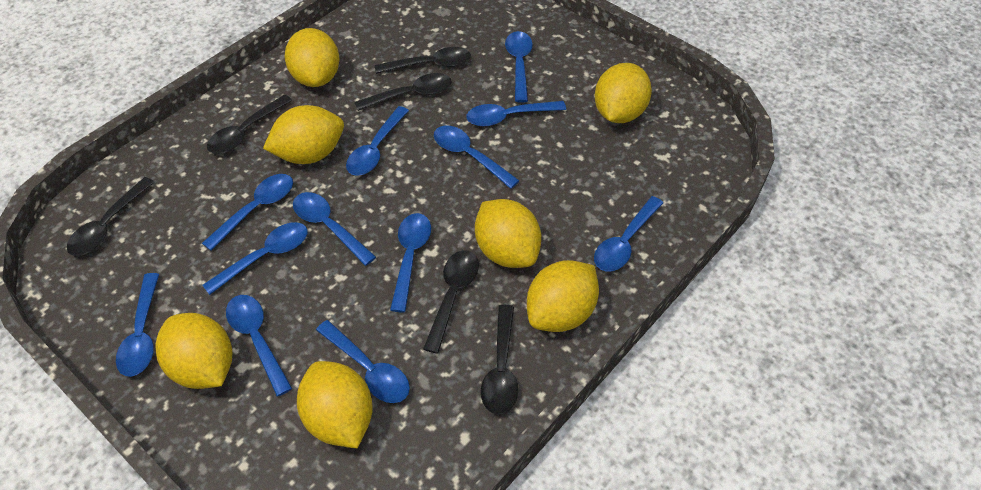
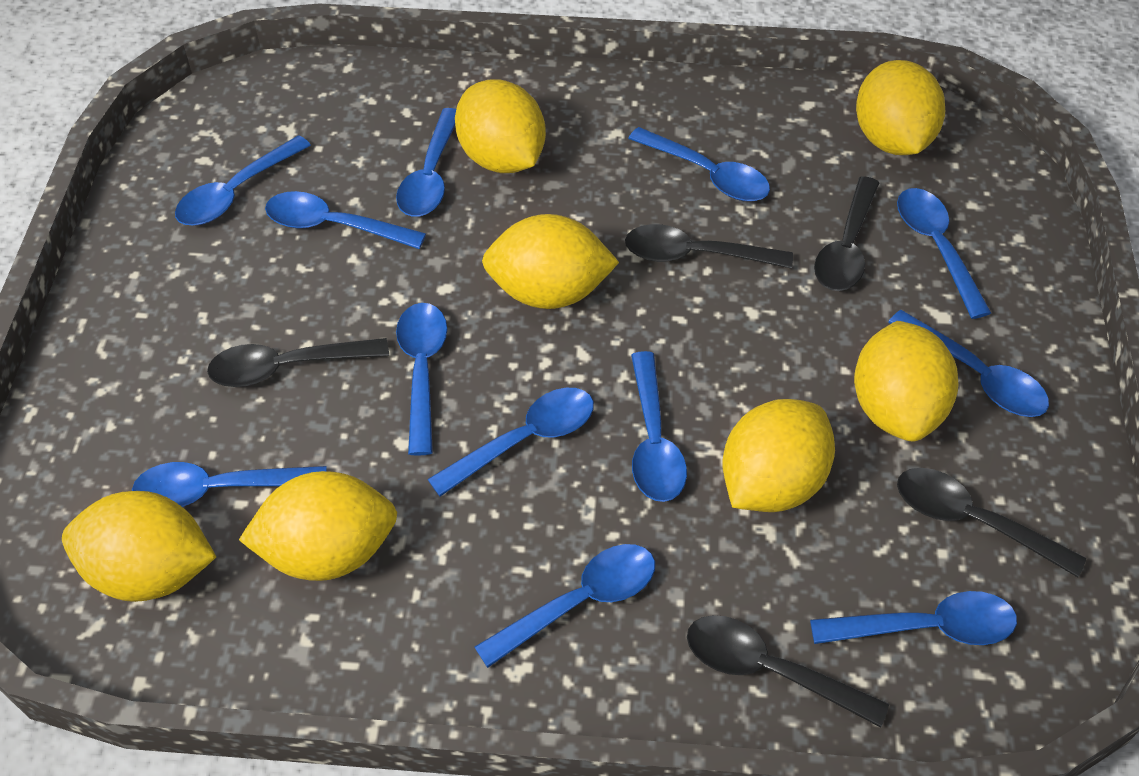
black spoon: 6 -> 5

